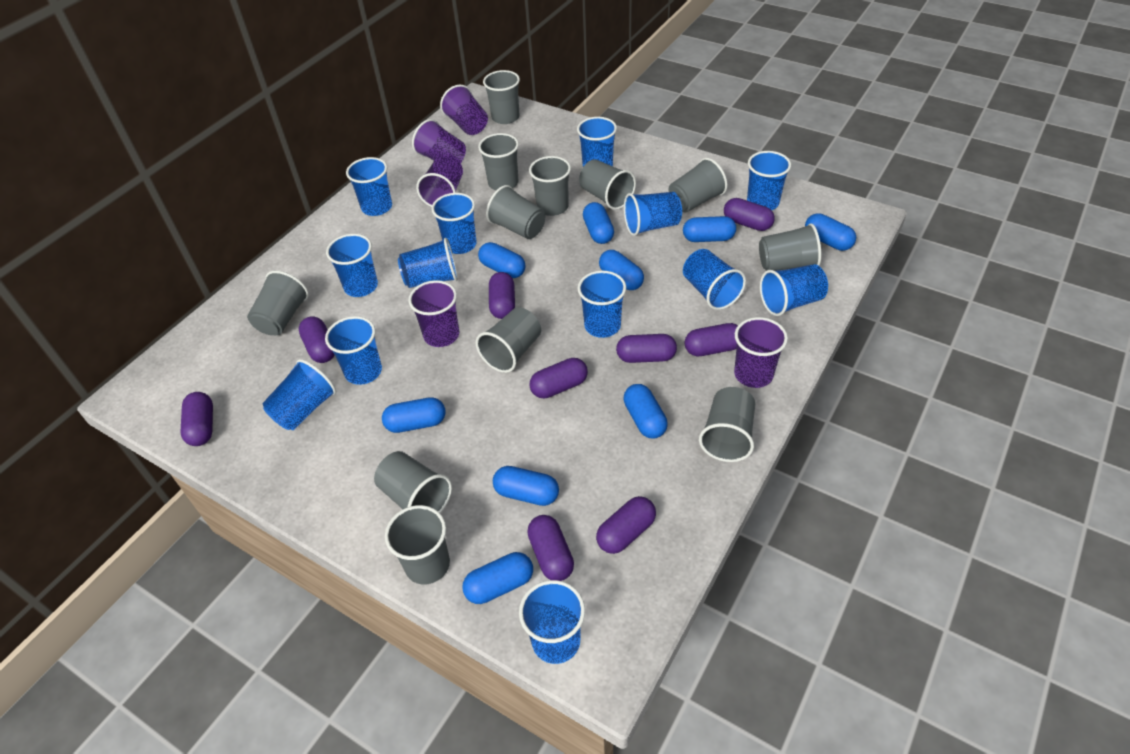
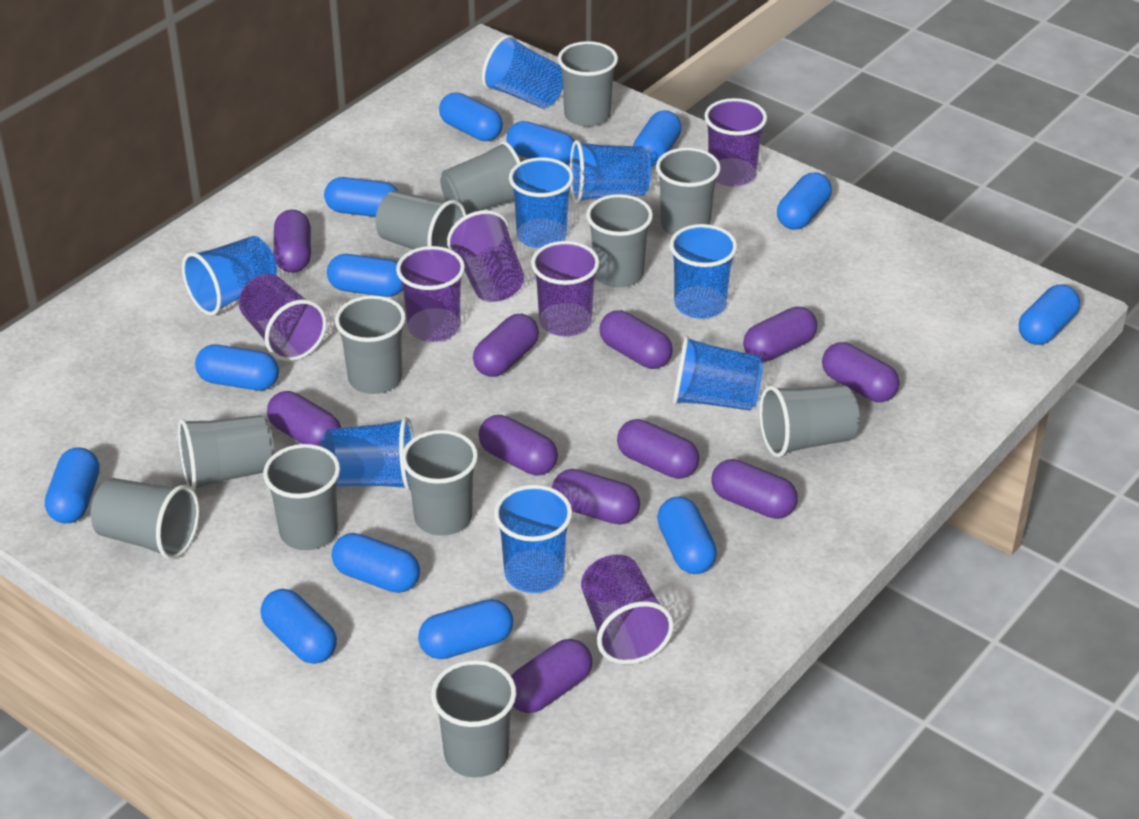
blue capsule: 9 -> 13
blue cup: 13 -> 8
purple capsule: 9 -> 11
purple cup: 5 -> 6

